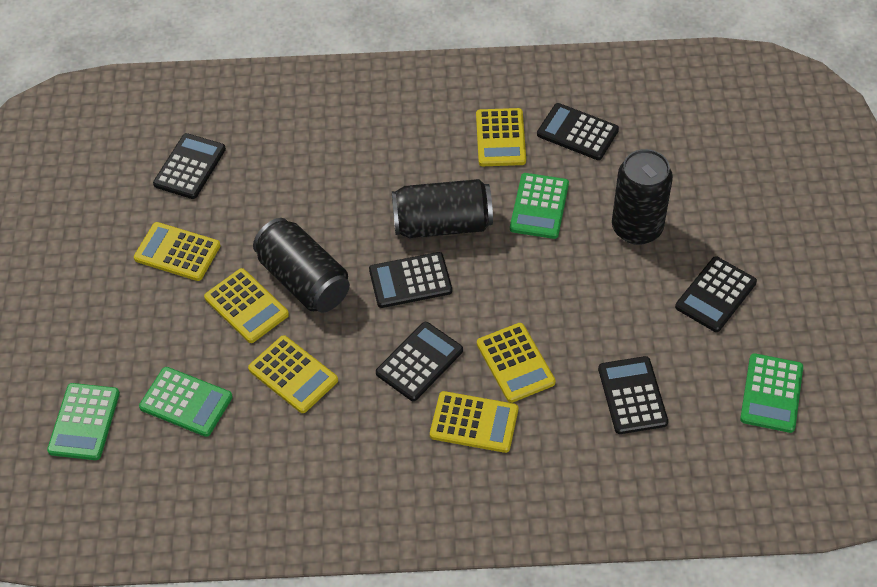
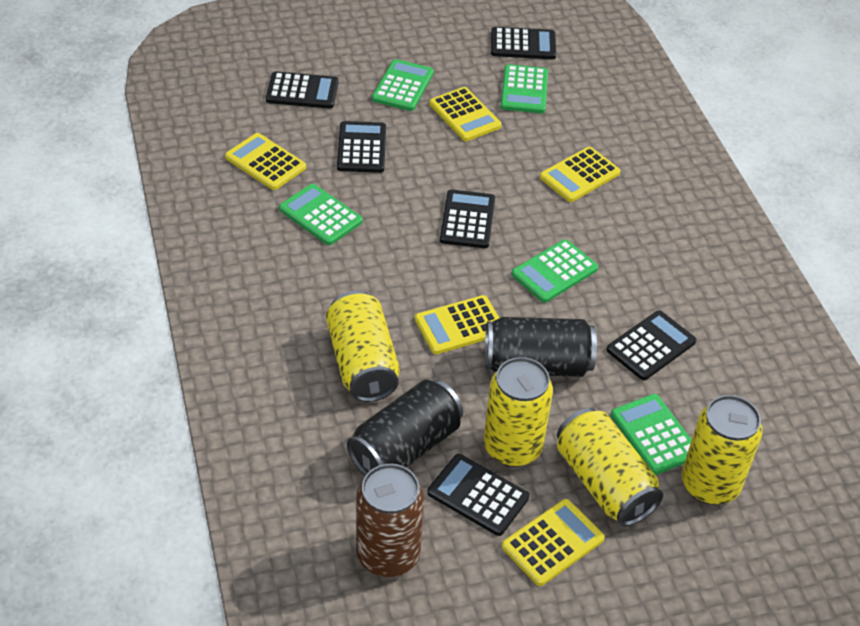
black can: 3 -> 2
brown can: 0 -> 1
green calculator: 4 -> 5
yellow calculator: 6 -> 5
yellow can: 0 -> 4

